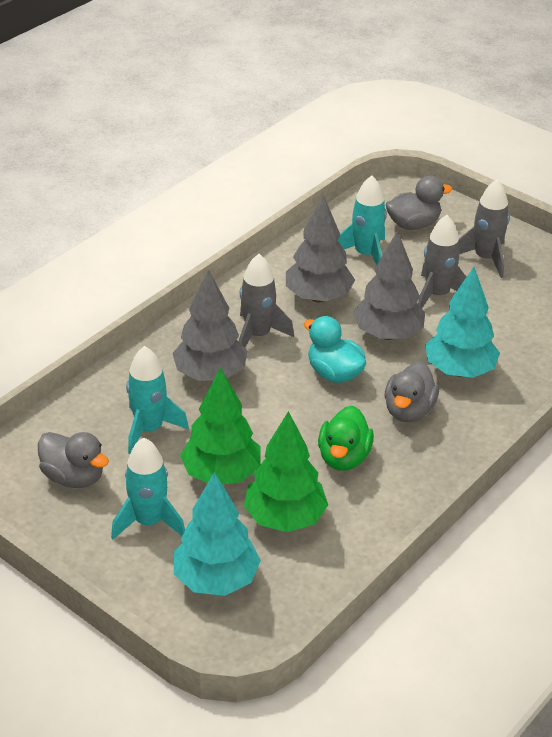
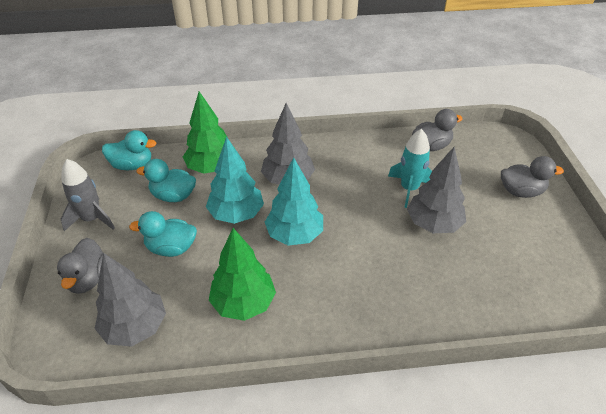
green duck: 1 -> 0
grey rocket: 3 -> 1
turquoise duck: 1 -> 3
turquoise rocket: 3 -> 1

